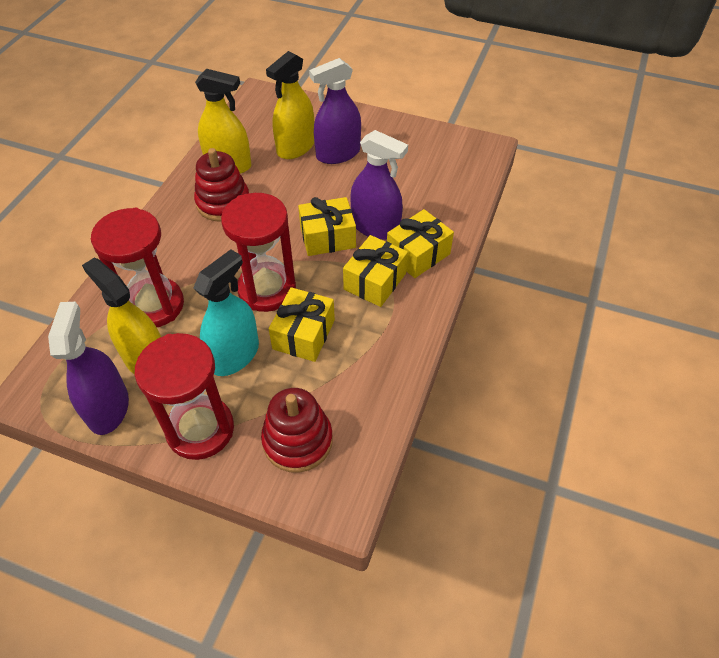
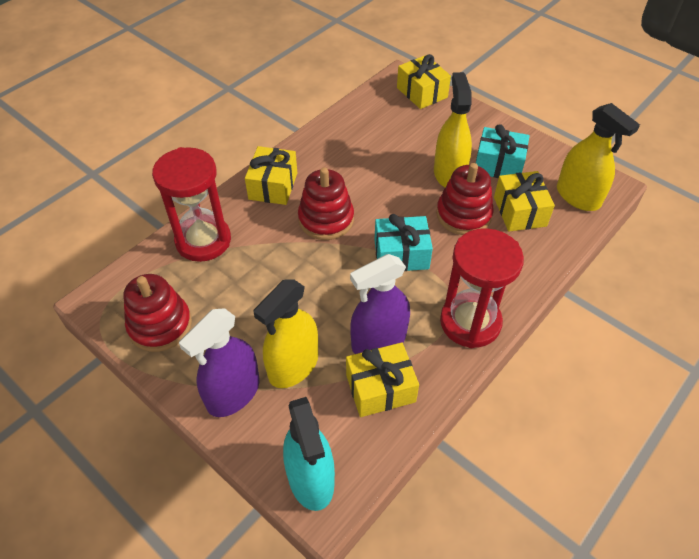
purple spray bottle: 3 -> 2
red hourglass: 3 -> 2
red stacking toy: 2 -> 3
turquoise gift: 0 -> 2

